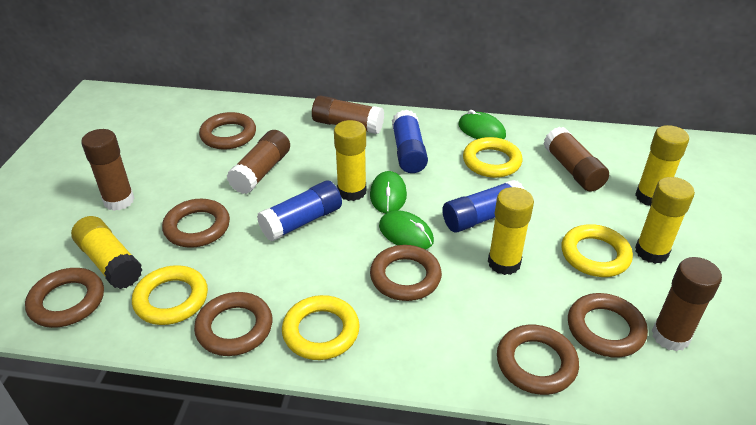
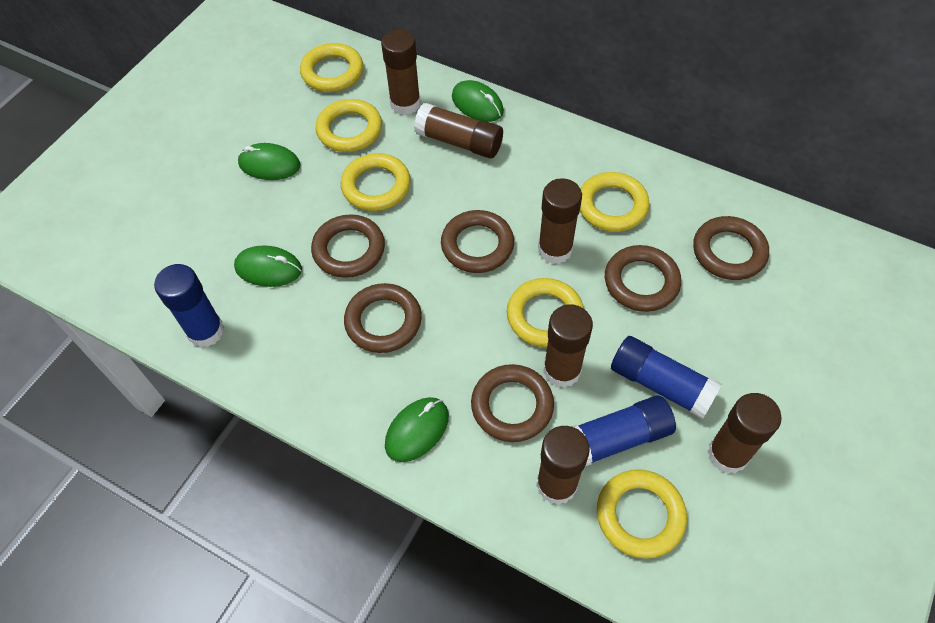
brown glue stick: 5 -> 6
brown ring: 7 -> 6
green mouse: 3 -> 4
yellow glue stick: 5 -> 0
yellow ring: 4 -> 6

